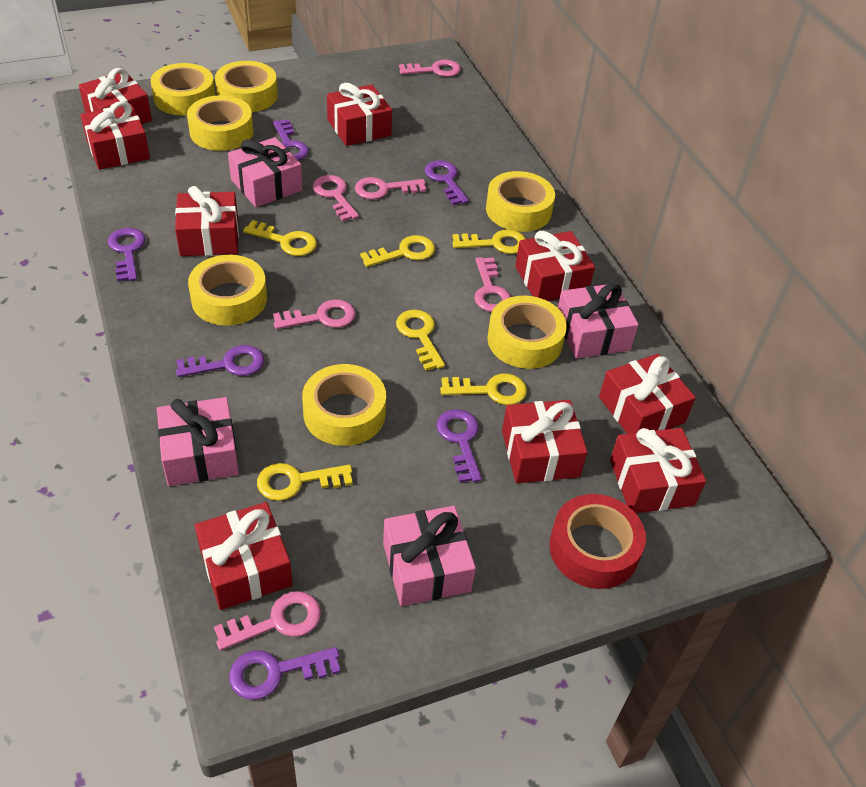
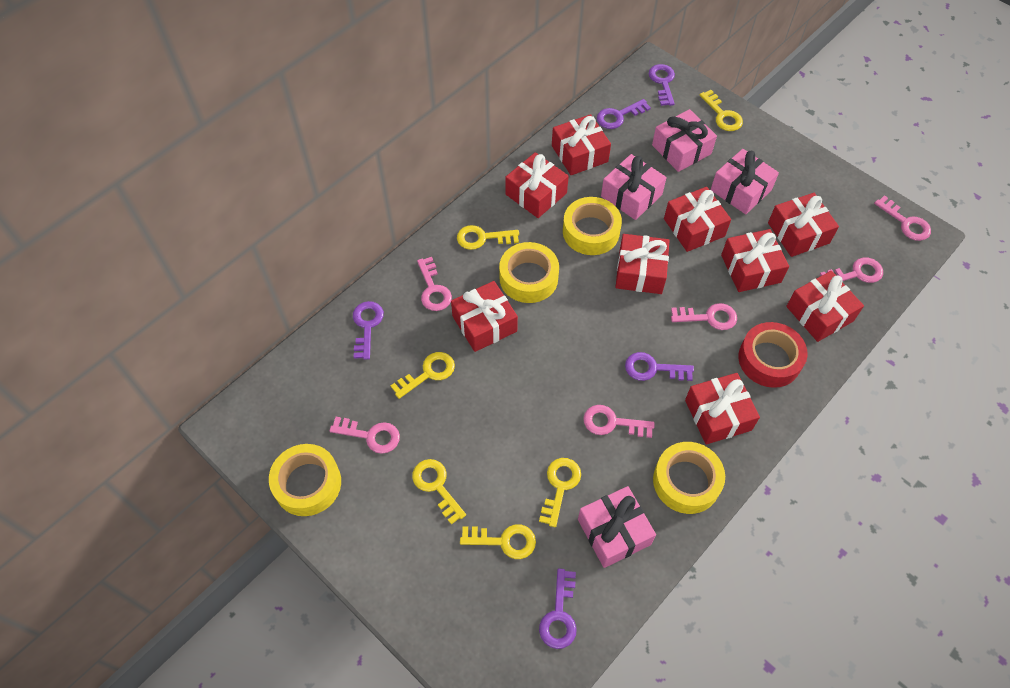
purple key: 6 -> 5
yellow tape: 7 -> 4

